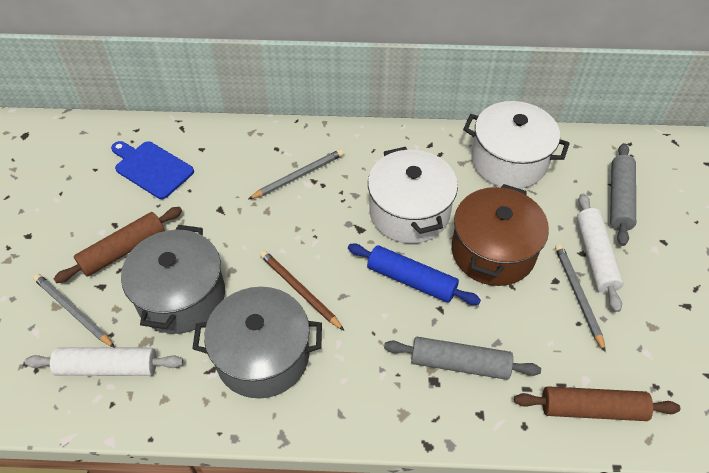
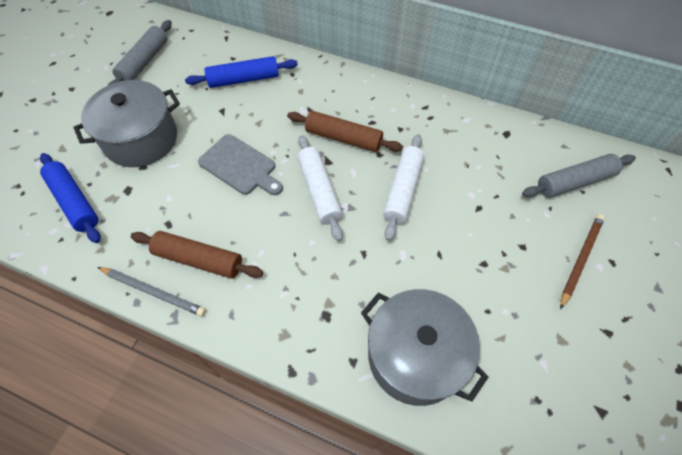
blue cutting board: 1 -> 0
blue rolling pin: 1 -> 2
brown pot: 1 -> 0
grey cutting board: 0 -> 1
grey pencil: 3 -> 1
white pot: 2 -> 0

